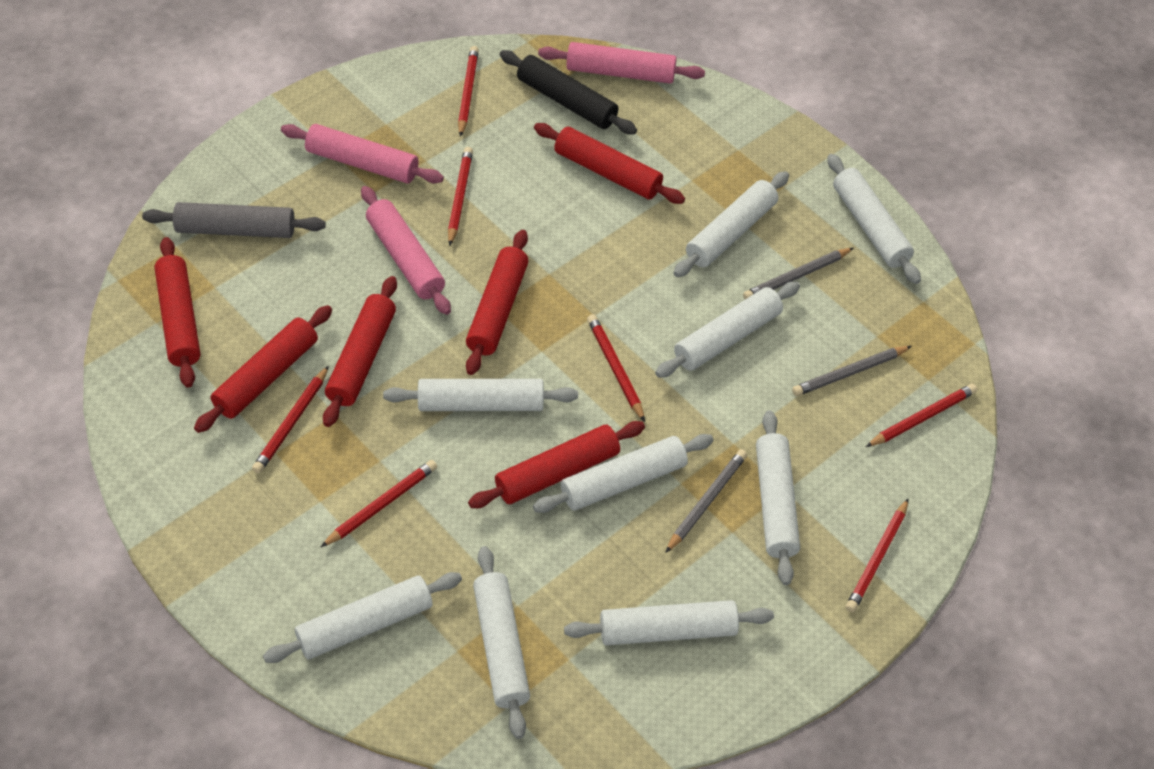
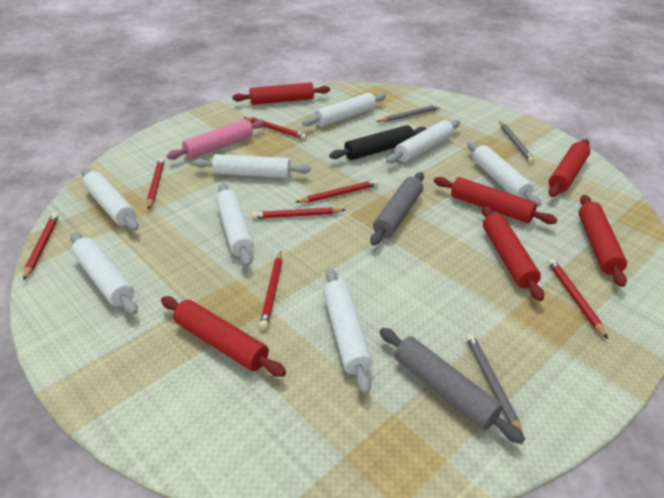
grey rolling pin: 1 -> 2
pink rolling pin: 3 -> 1
white rolling pin: 9 -> 8

